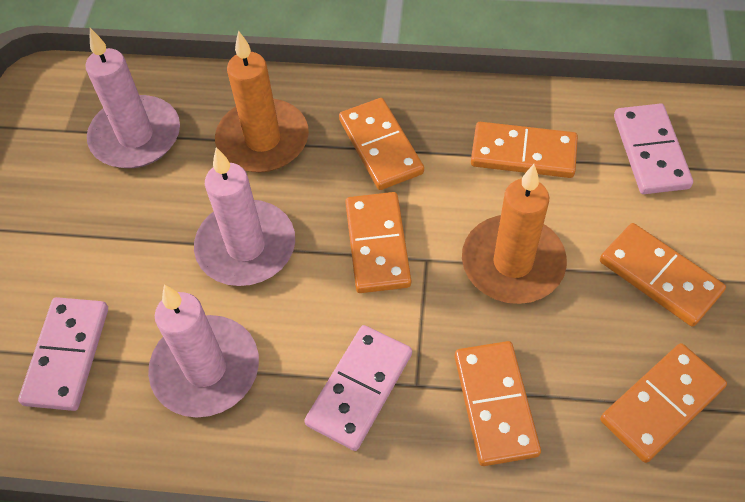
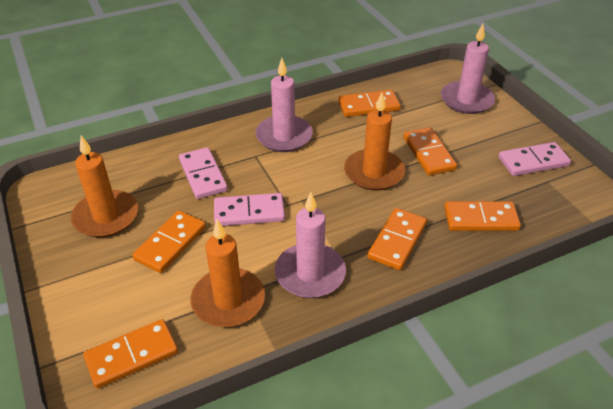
orange candle: 2 -> 3

